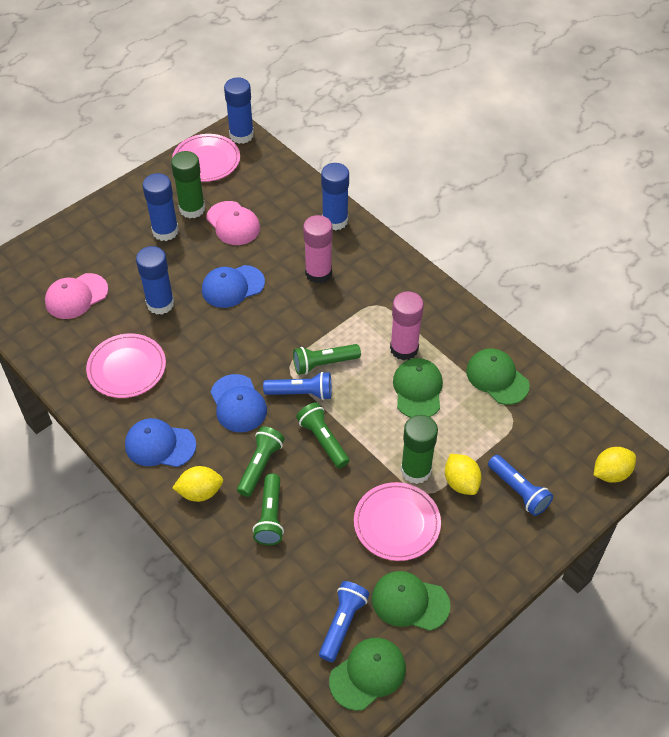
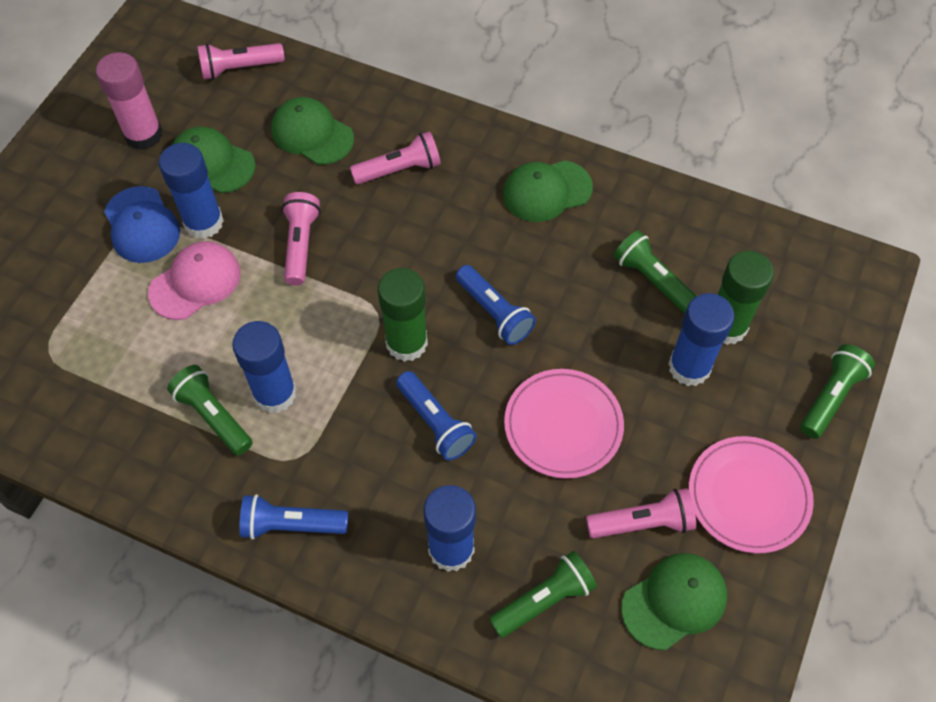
blue cap: 3 -> 1
pink cap: 2 -> 1
pink flashlight: 0 -> 4
pink glue stick: 2 -> 1
pink plate: 3 -> 2
yellow lemon: 3 -> 0

